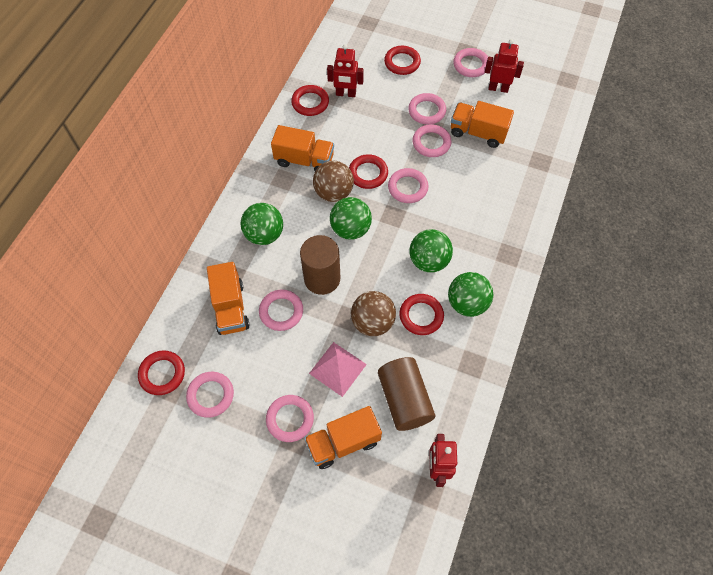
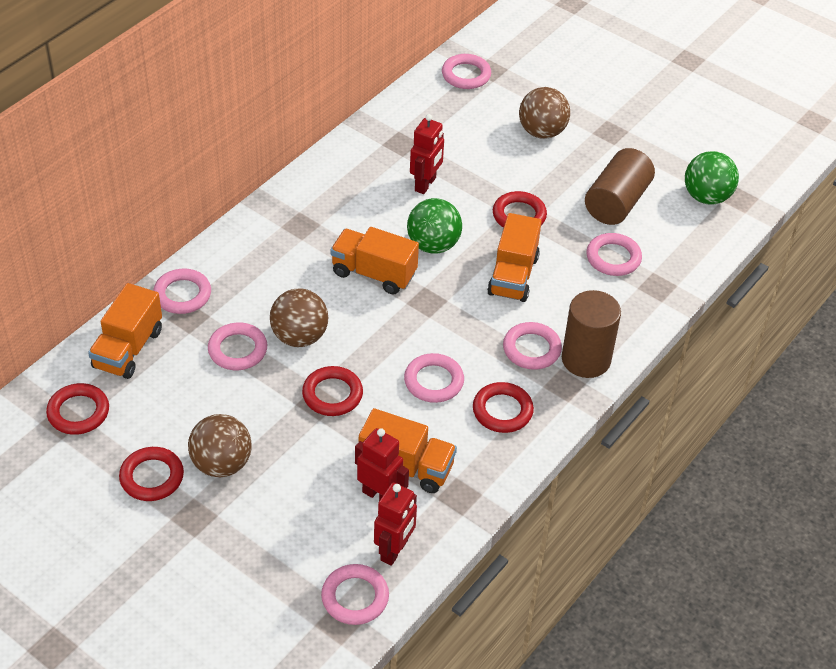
brown ball: 2 -> 3
green ball: 4 -> 2
pink pyramid: 1 -> 0

